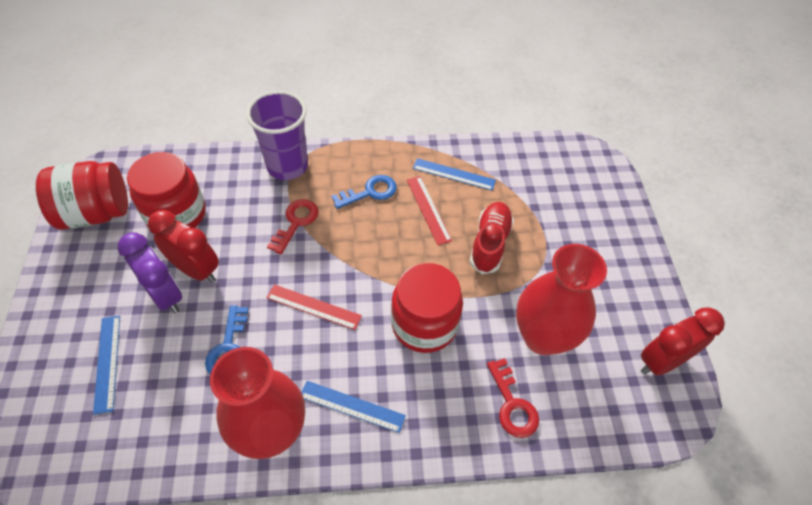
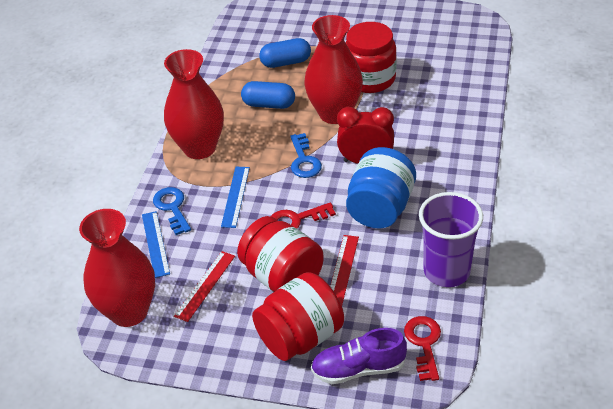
blue capsule: 0 -> 2
blue jar: 0 -> 1
blue ruler: 3 -> 2
purple clock: 1 -> 0
purple shoe: 0 -> 1
red clock: 2 -> 1
red shoe: 1 -> 0
red vase: 2 -> 3

